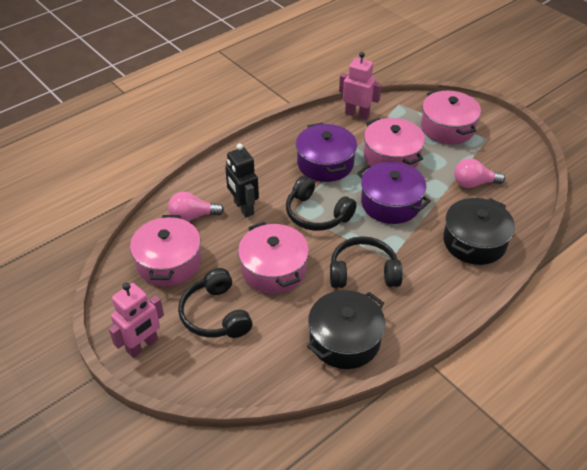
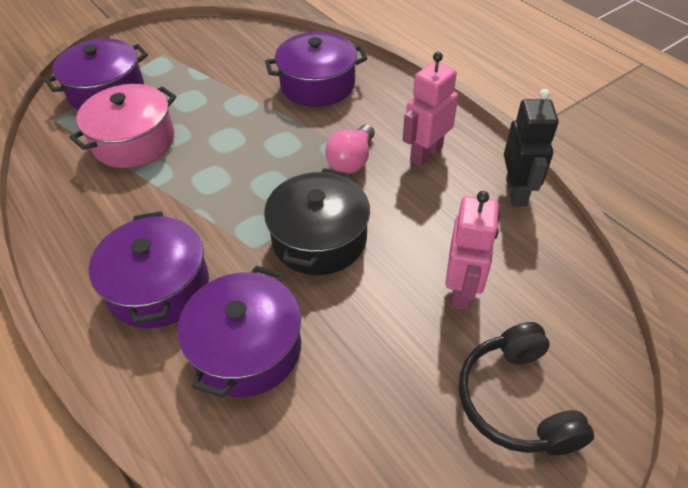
black headphones: 3 -> 1
black pot: 2 -> 1
pink light bulb: 2 -> 1
pink pot: 4 -> 1
purple pot: 2 -> 4

